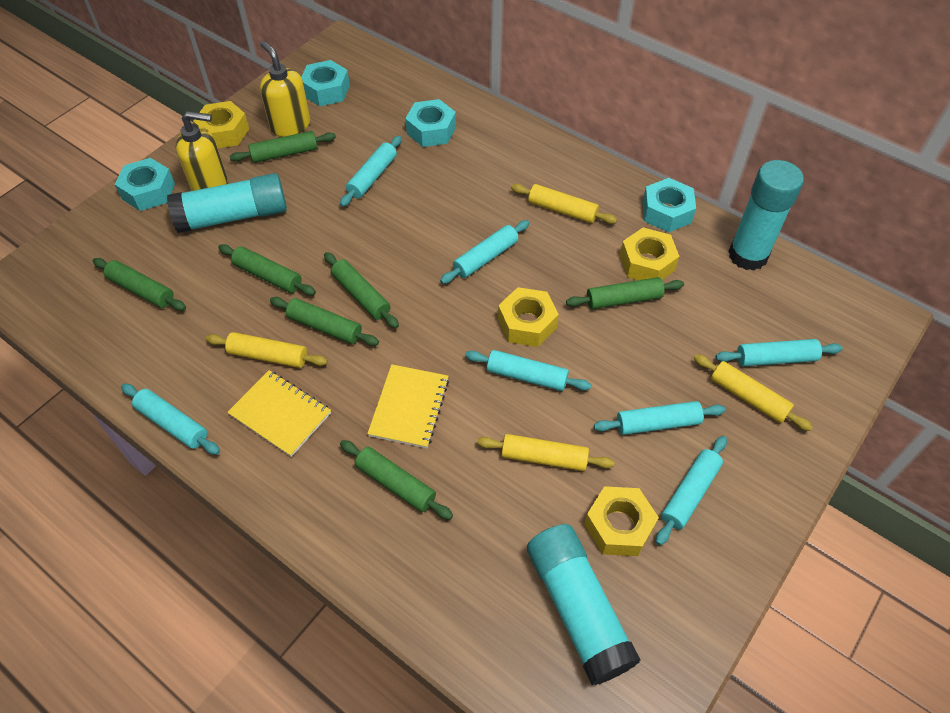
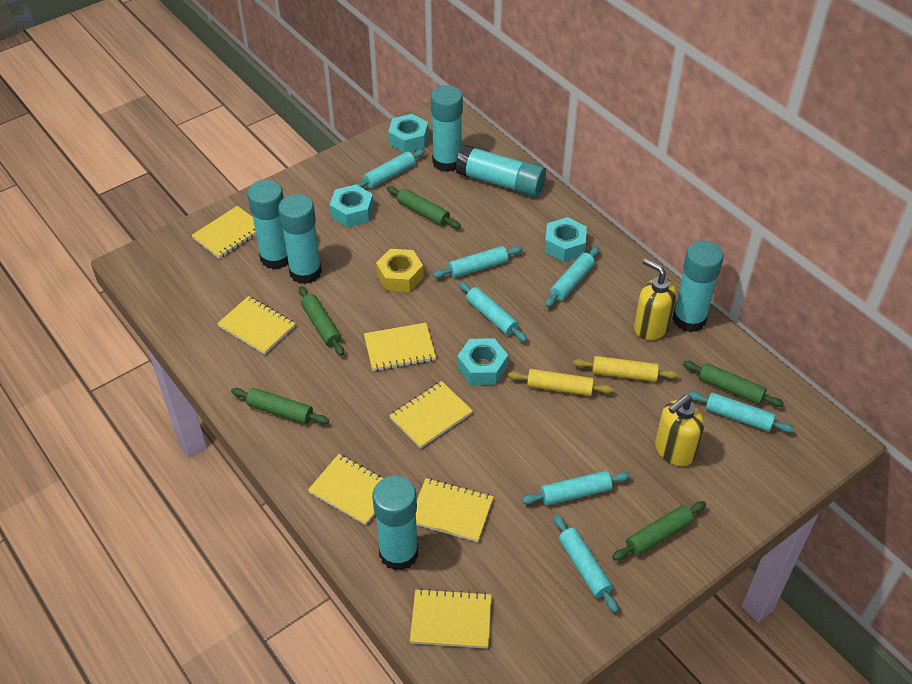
green rolling pin: 7 -> 5
turquoise glue stick: 3 -> 6
yellow notebook: 2 -> 7
yellow nut: 4 -> 1
yellow rolling pin: 4 -> 2

